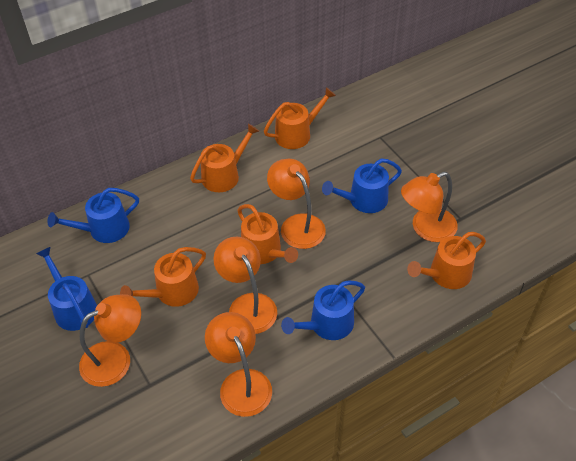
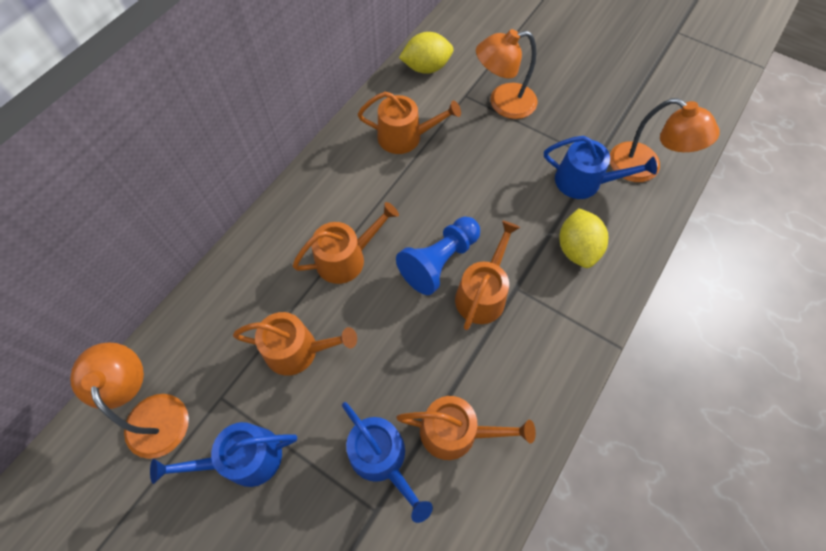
blue pawn: 0 -> 1
blue watering can: 4 -> 3
orange lamp: 5 -> 3
yellow lemon: 0 -> 2

